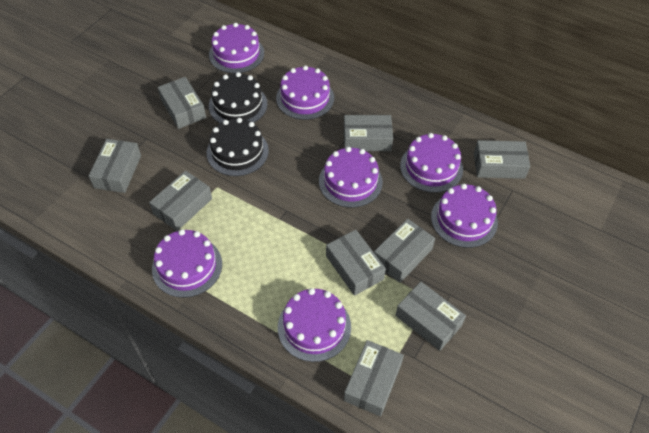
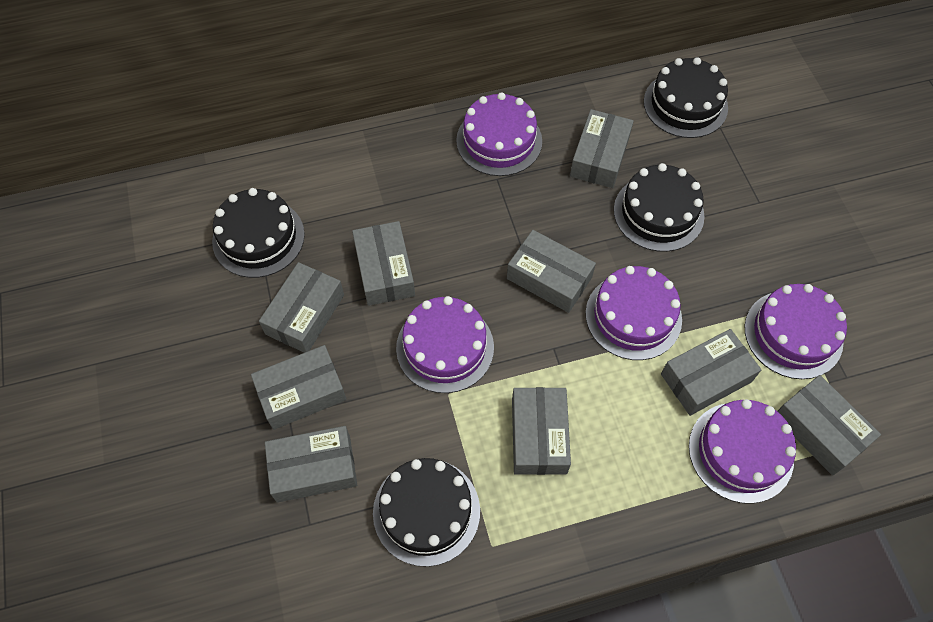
black cake: 2 -> 4
purple cake: 7 -> 5

